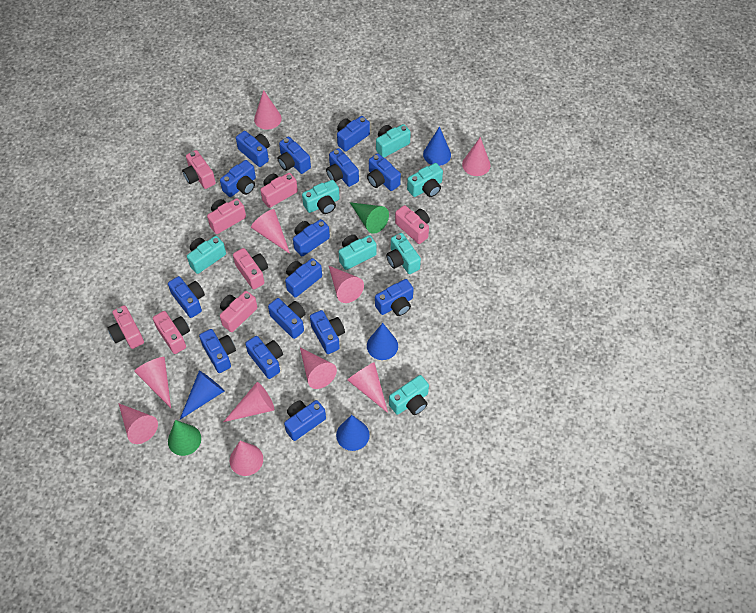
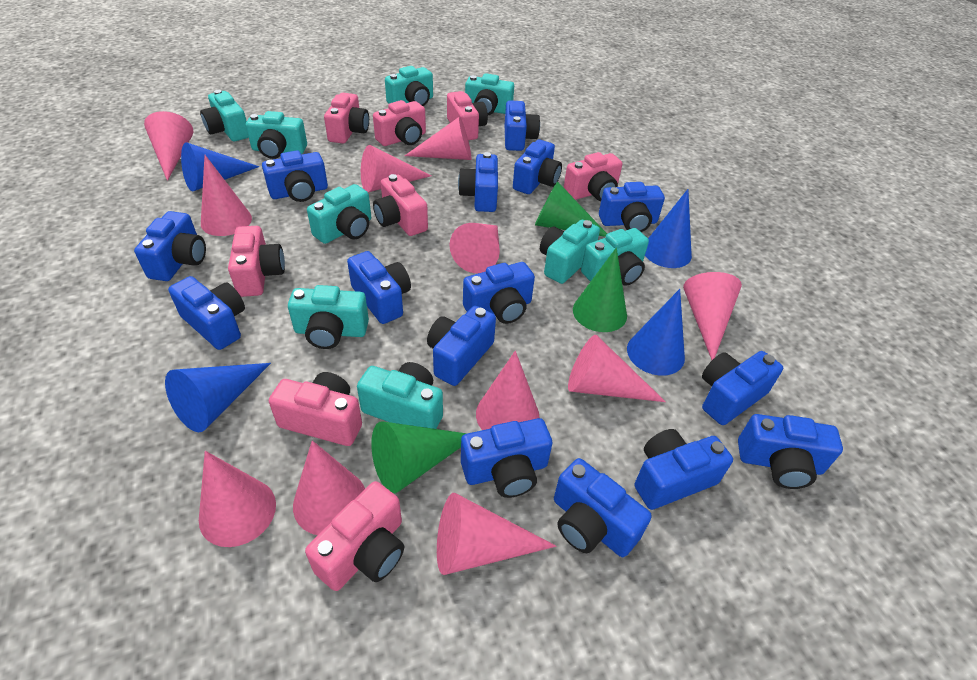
green cone: 2 -> 3
pink cone: 10 -> 11
turquoise camera: 7 -> 9

